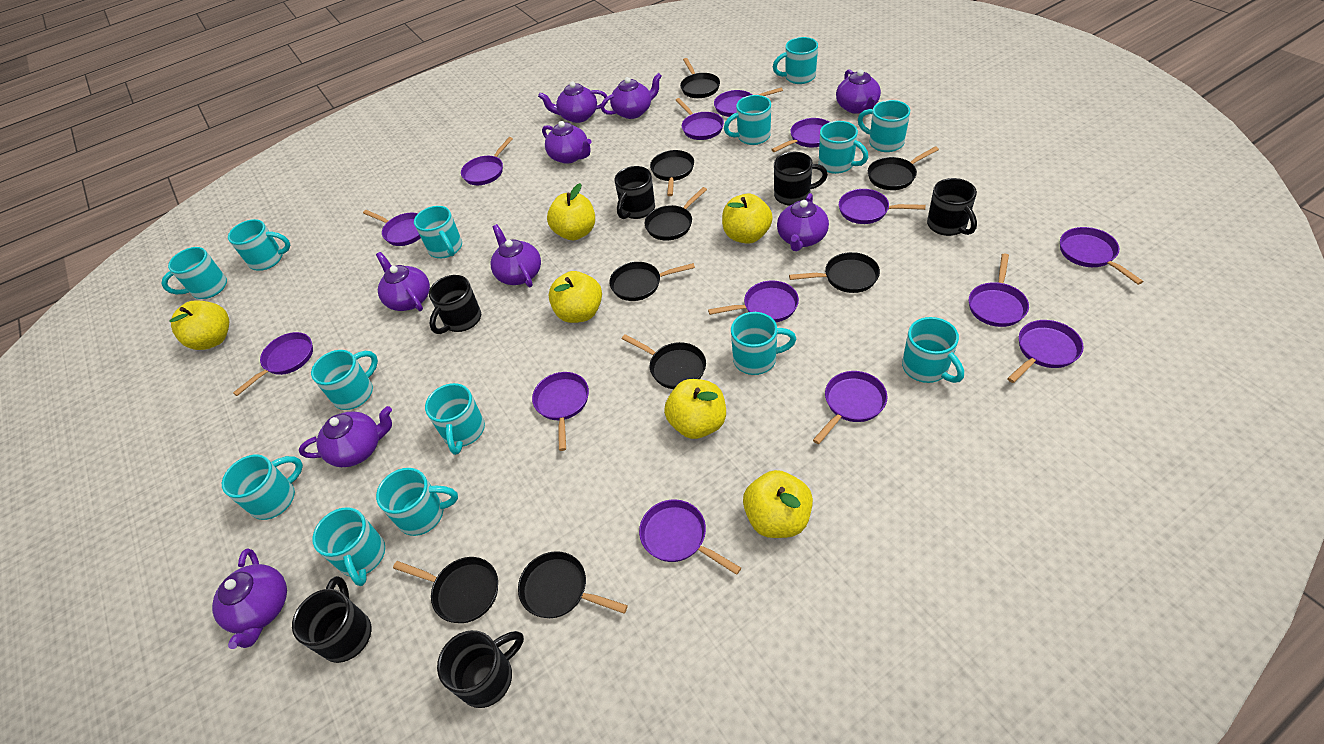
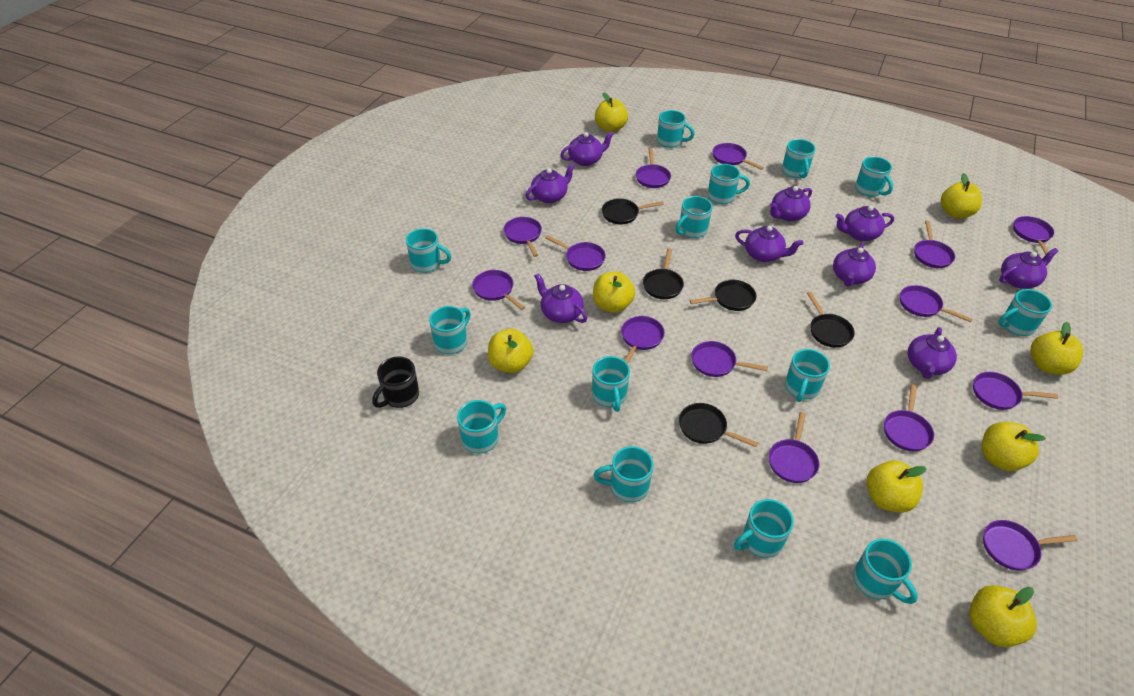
black mug: 6 -> 1
black pan: 9 -> 5
yellow apple: 6 -> 8

